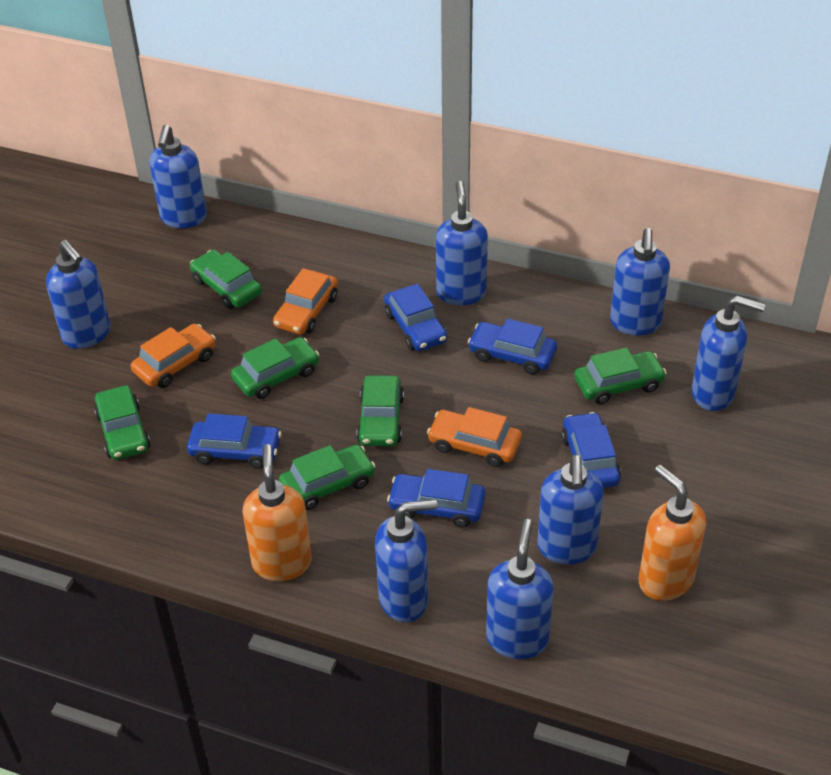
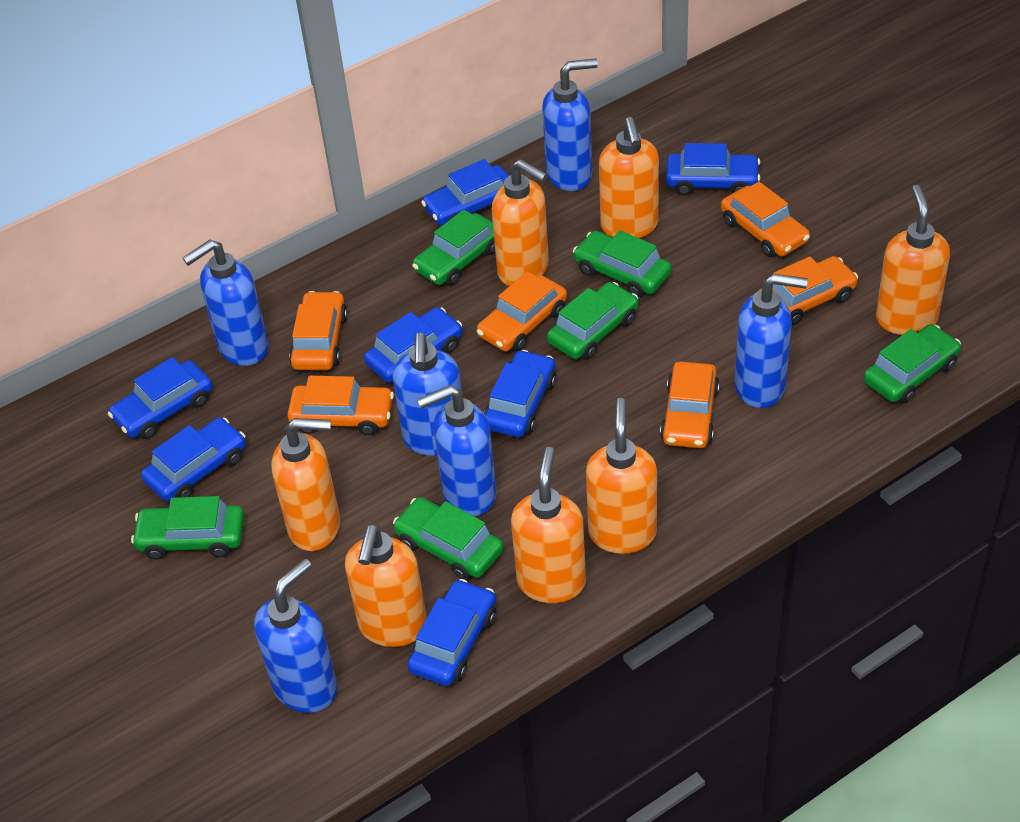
blue car: 5 -> 7
blue soap dispenser: 8 -> 6
orange car: 3 -> 6
orange soap dispenser: 2 -> 7

